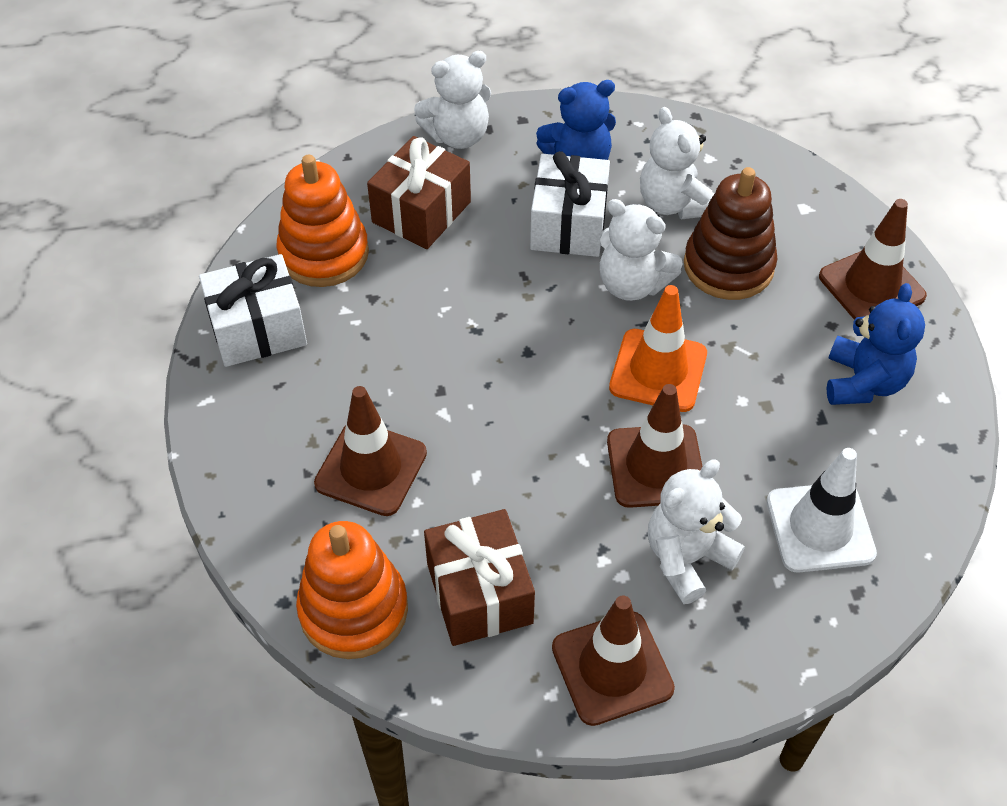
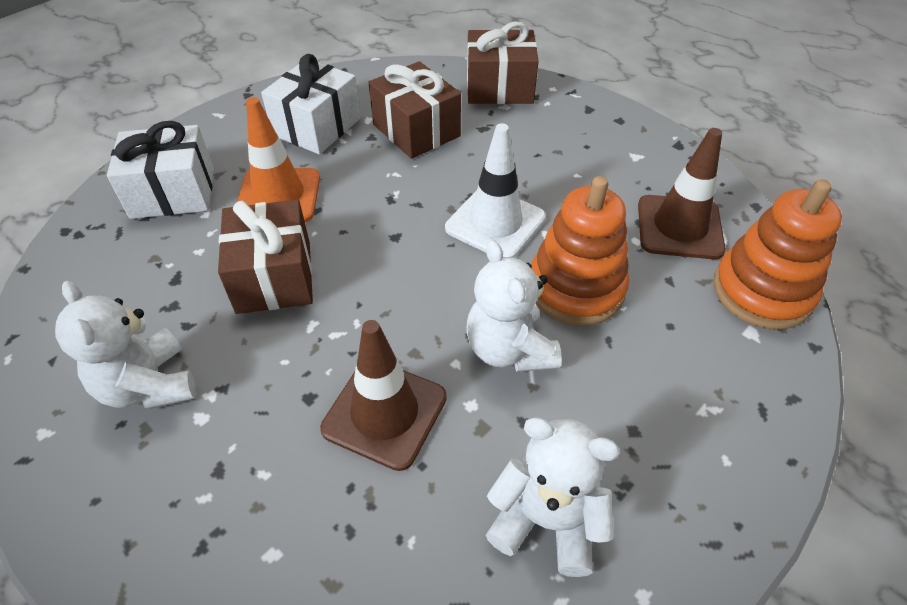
blue teddy bear: 2 -> 0
brown gift: 2 -> 3
brown stacking toy: 1 -> 0
brown traffic cone: 4 -> 2
white teddy bear: 4 -> 3

